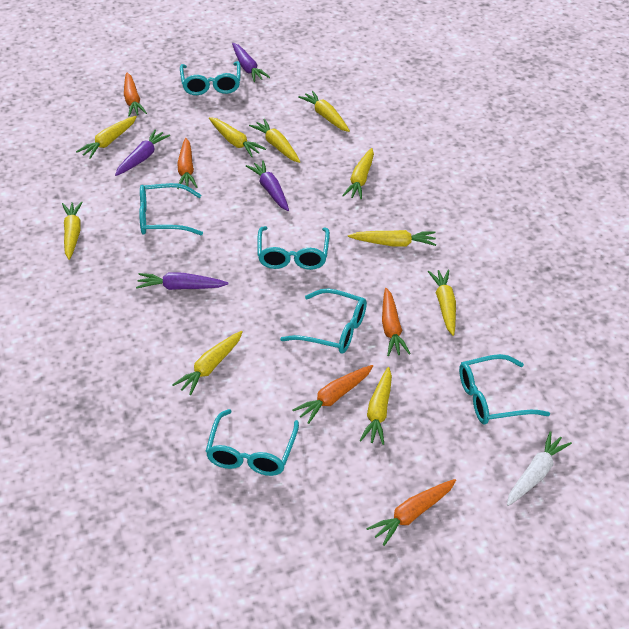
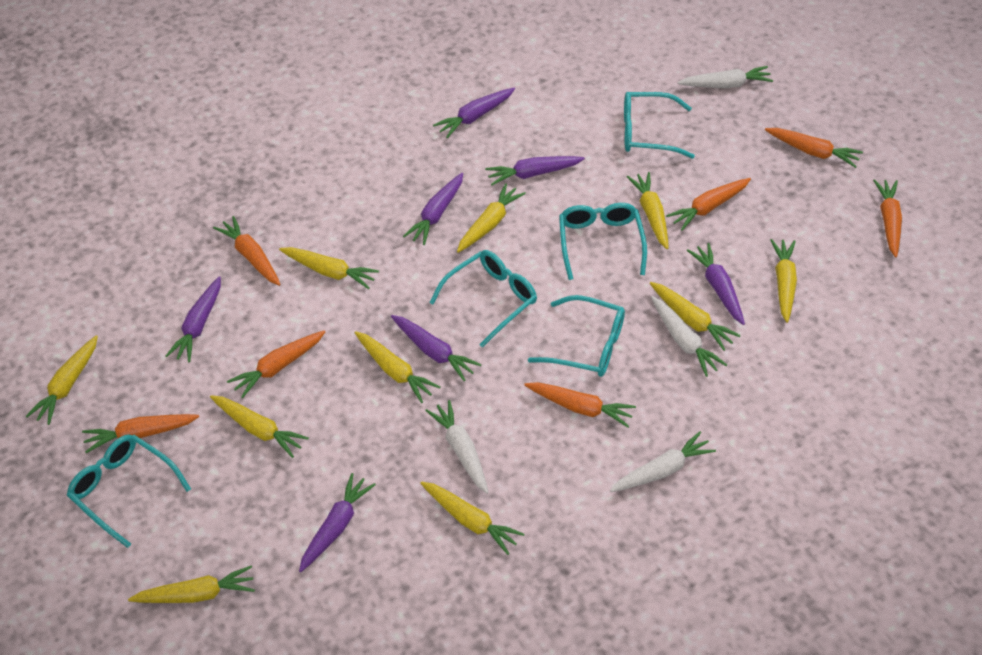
orange carrot: 5 -> 7
purple carrot: 4 -> 7
turquoise glasses: 6 -> 5
white carrot: 1 -> 4

